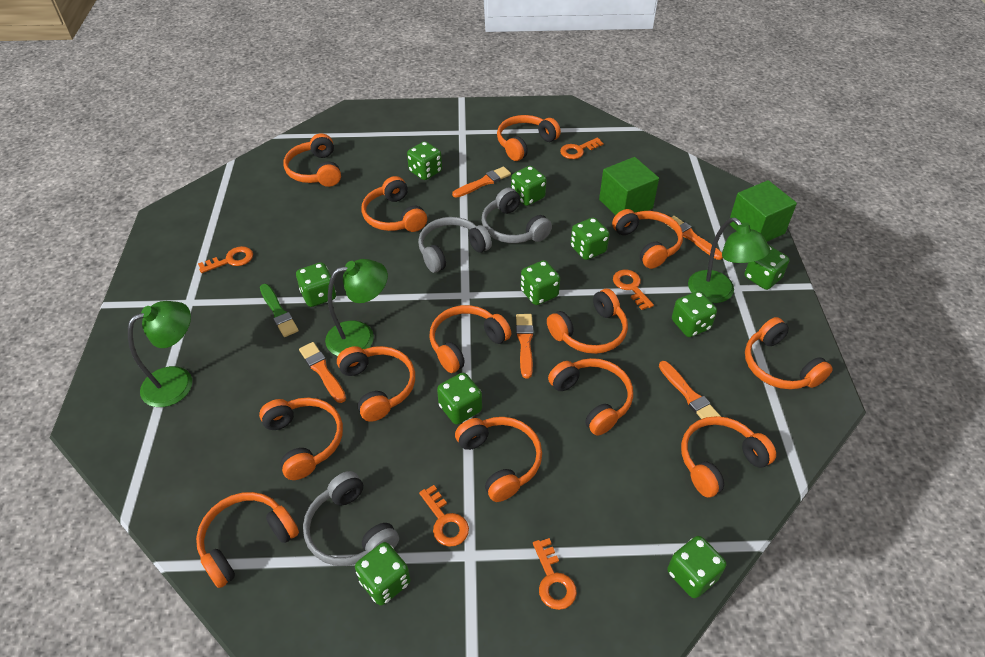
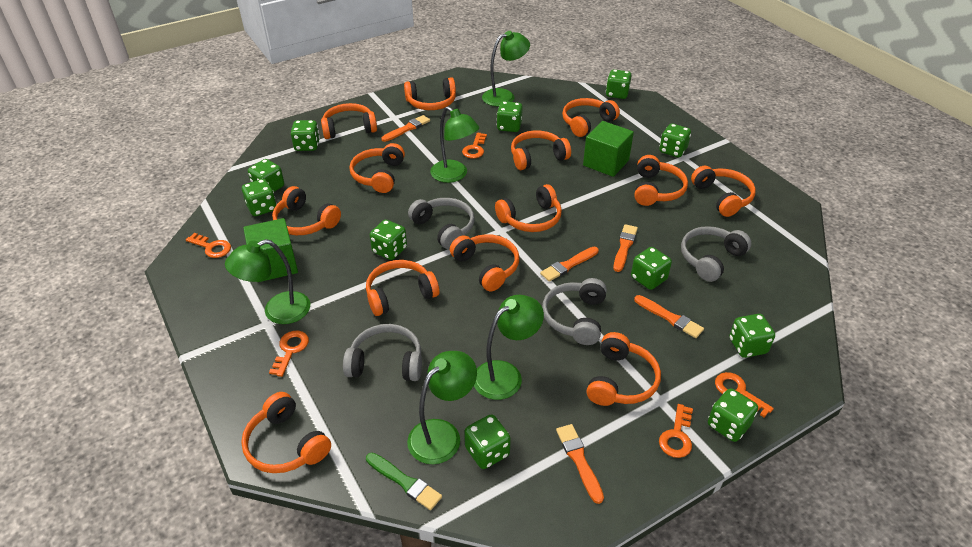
green dice: 10 -> 11
green lamp: 3 -> 5
grey headphones: 3 -> 4

